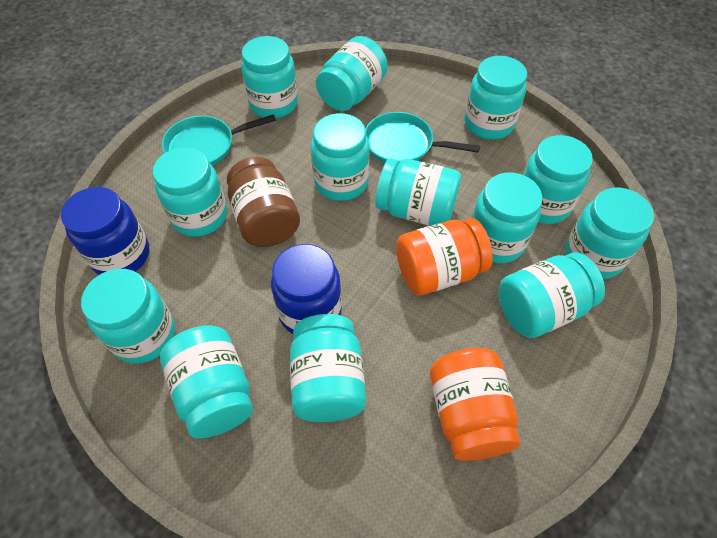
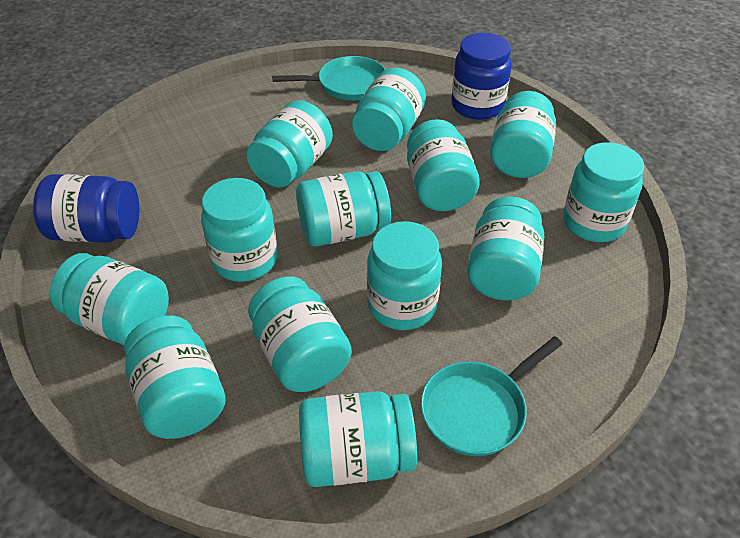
brown jar: 1 -> 0
orange jar: 2 -> 0

